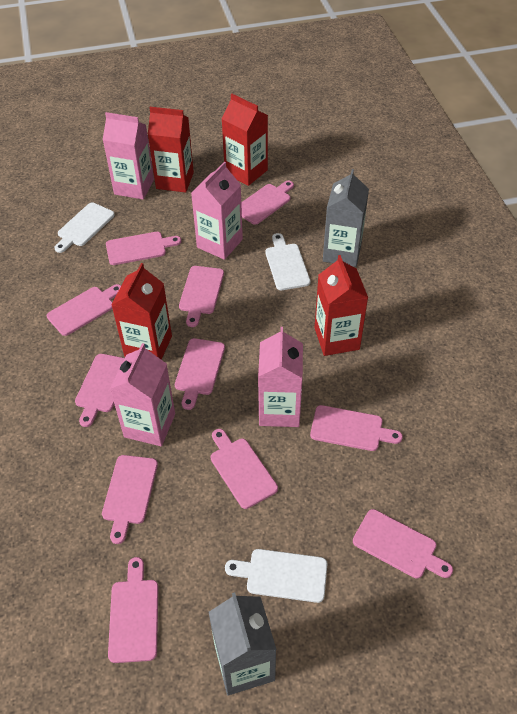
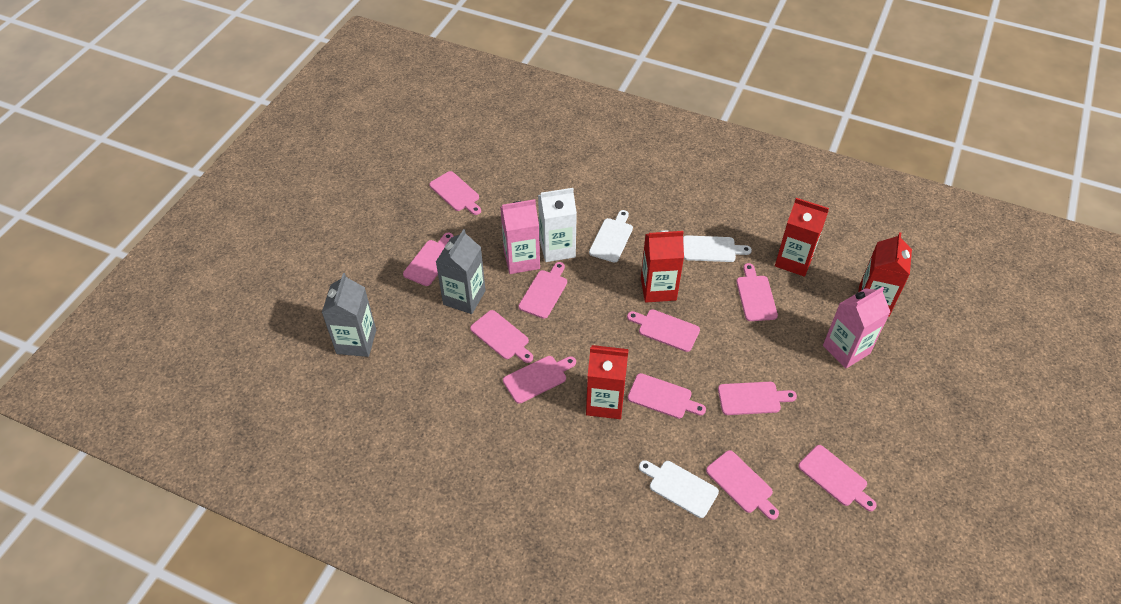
pink carton: 4 -> 2
white carton: 0 -> 1

